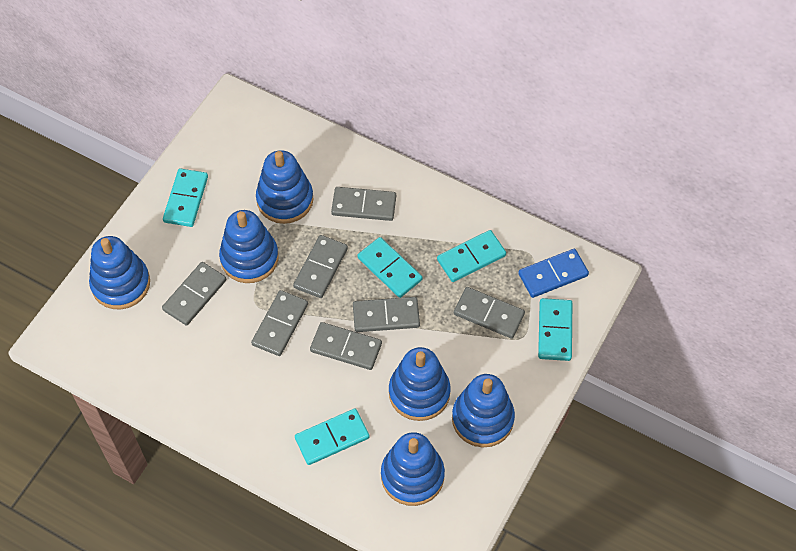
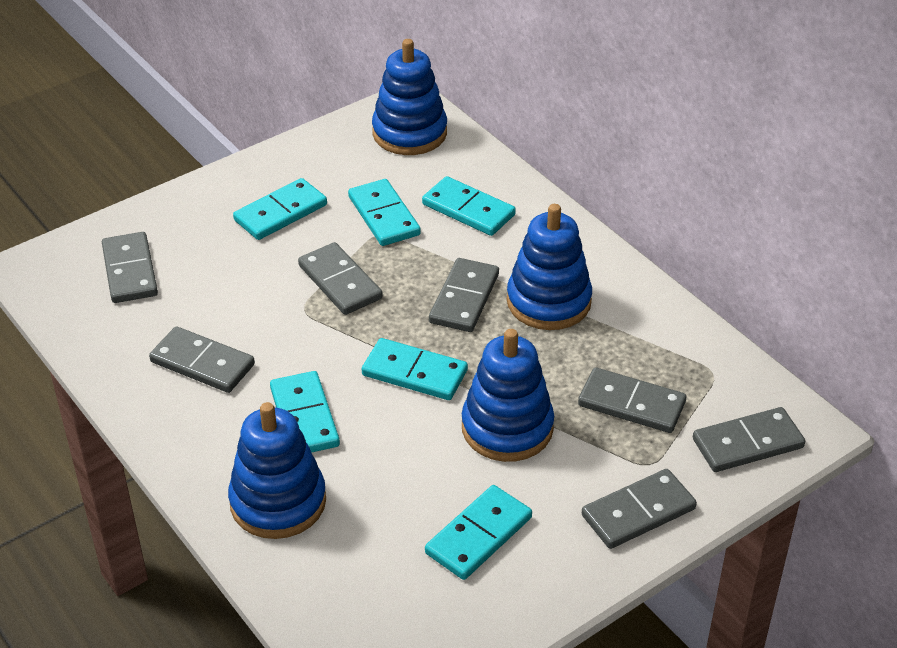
blue domino: 1 -> 0
blue stacking toy: 6 -> 4
turquoise domino: 5 -> 6

